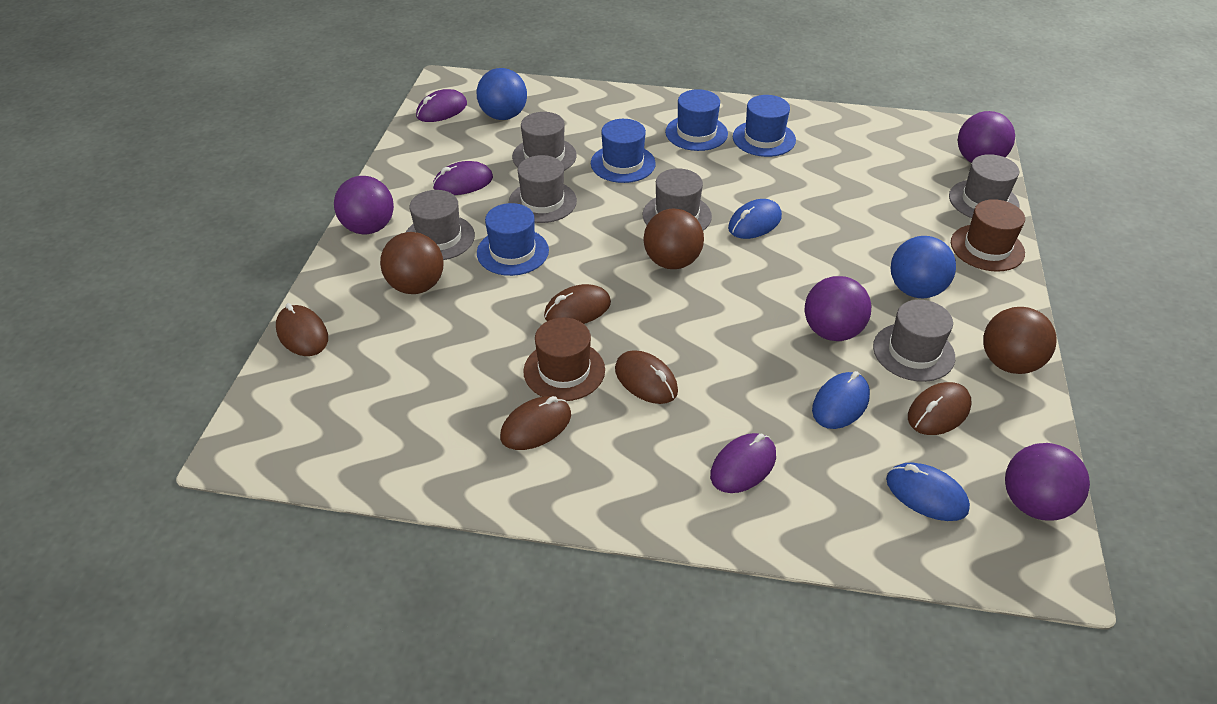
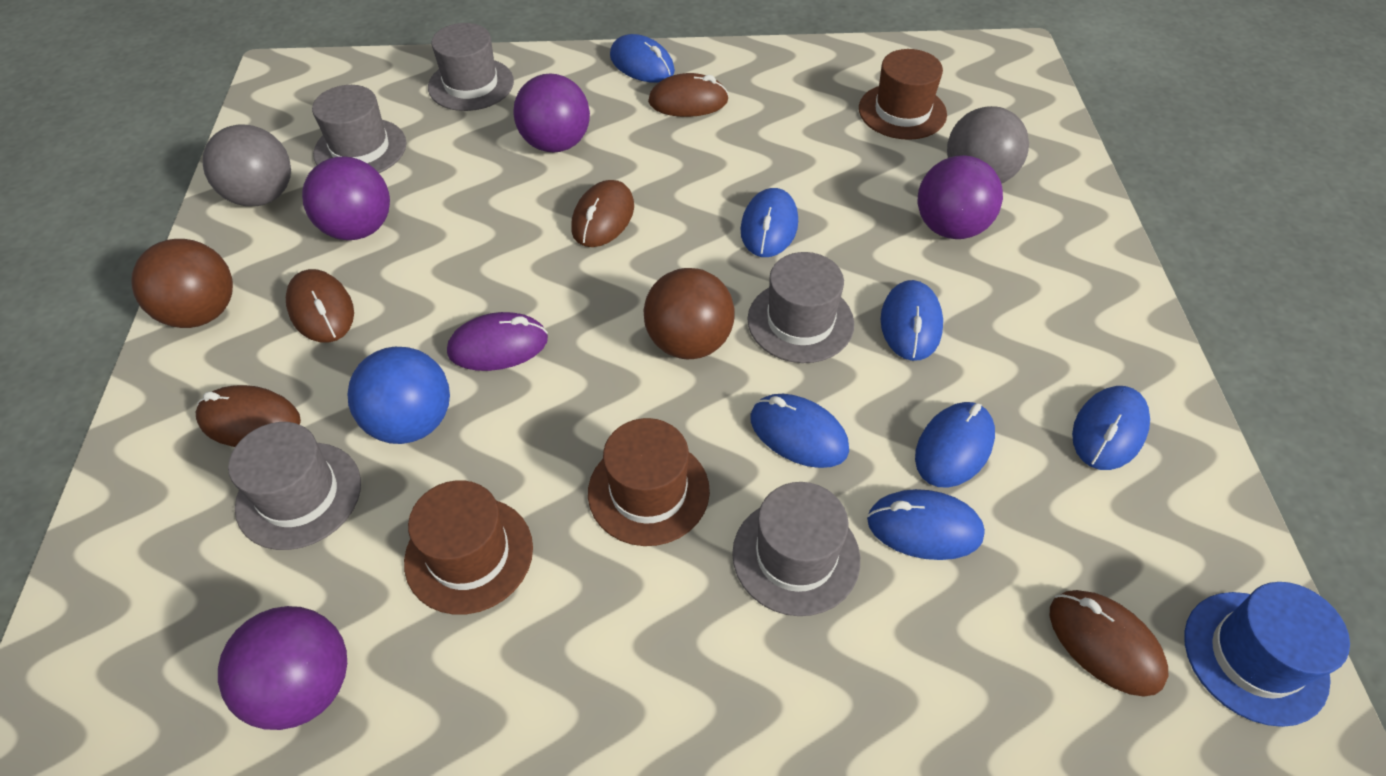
blue ball: 2 -> 1
blue hat: 4 -> 1
blue mouse: 3 -> 7
brown ball: 3 -> 2
brown hat: 2 -> 3
grey ball: 0 -> 2
grey hat: 6 -> 5
purple mouse: 3 -> 1

